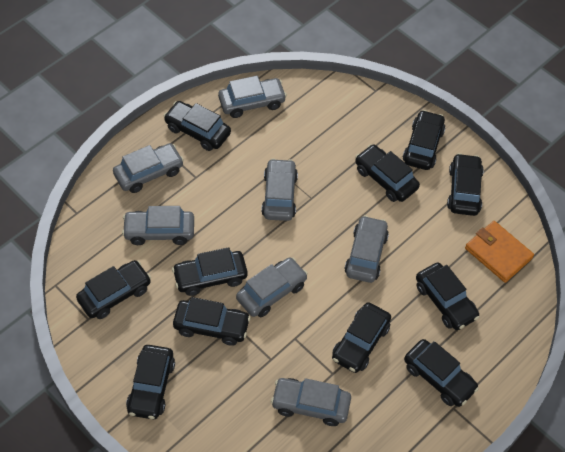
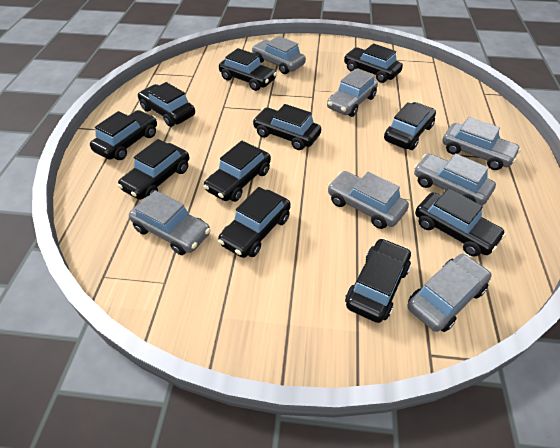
orange wallet: 1 -> 0

